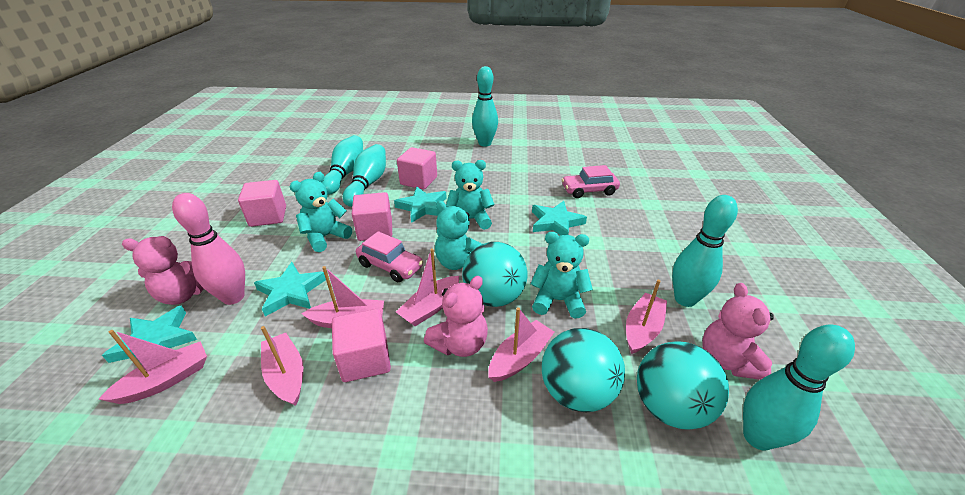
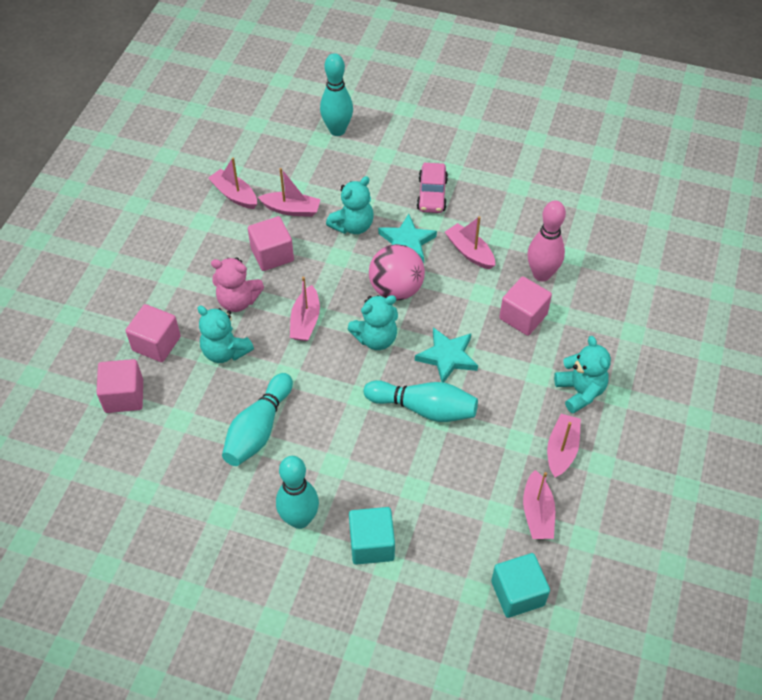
pink ball: 0 -> 1
pink car: 2 -> 1
pink teddy bear: 3 -> 1
turquoise ball: 3 -> 0
turquoise bowling pin: 5 -> 4
turquoise cube: 0 -> 2
turquoise star: 4 -> 2

